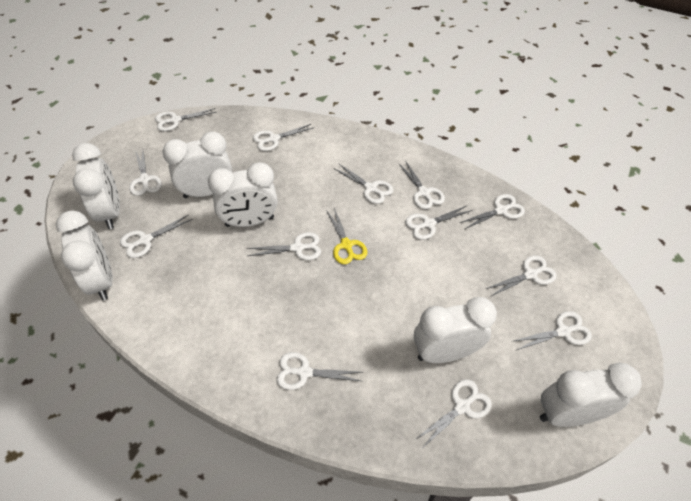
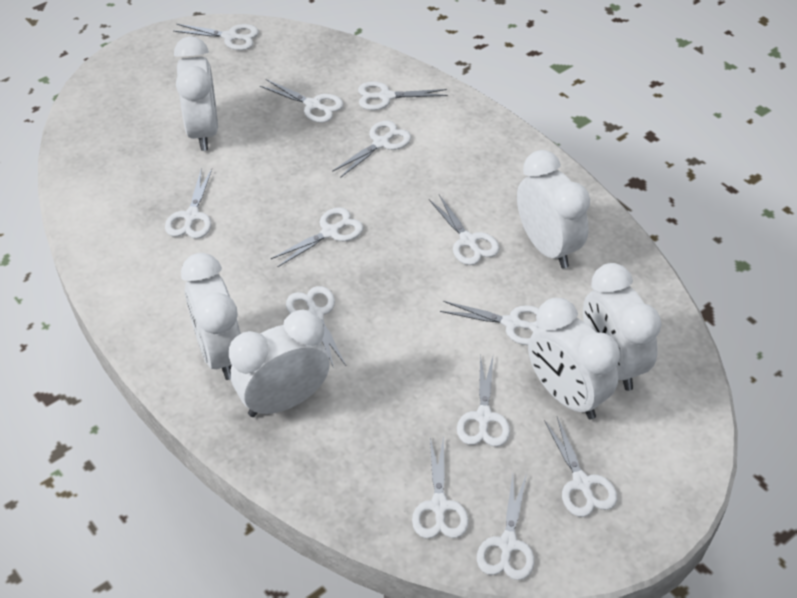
yellow scissors: 1 -> 0

